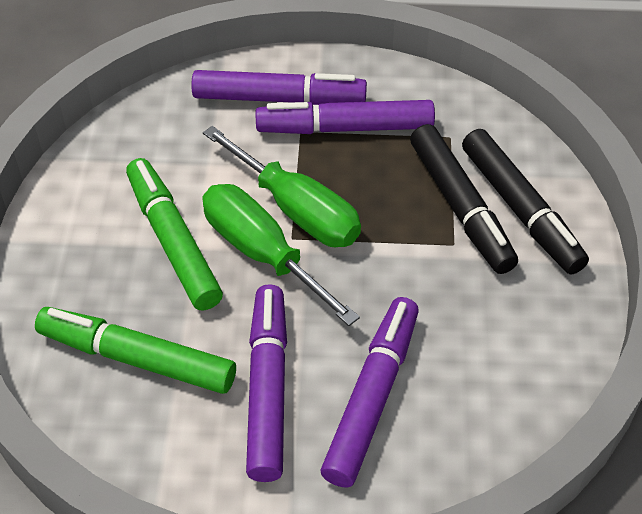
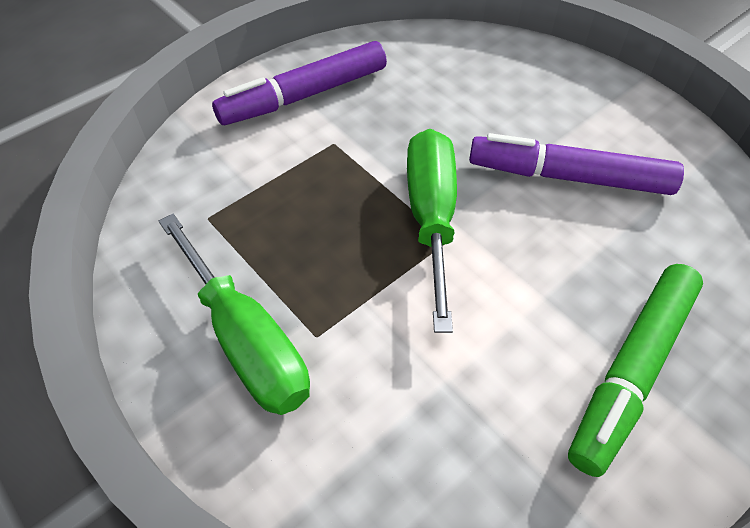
black marker: 2 -> 0
green marker: 2 -> 1
purple marker: 4 -> 2

